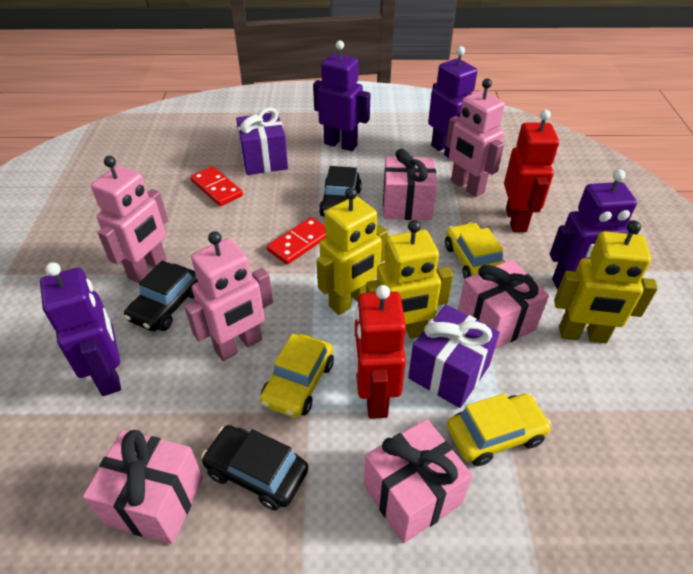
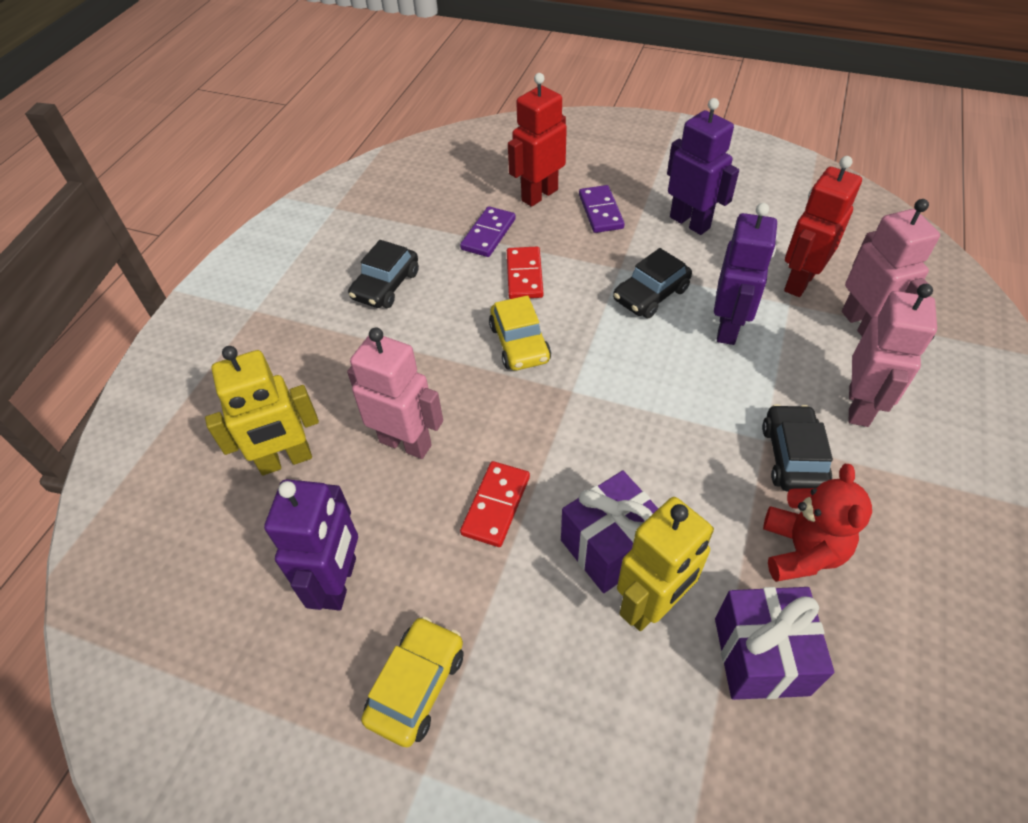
pink gift: 4 -> 0
purple domino: 0 -> 2
purple robot: 4 -> 3
red teddy bear: 0 -> 1
yellow car: 3 -> 2
yellow robot: 3 -> 2

